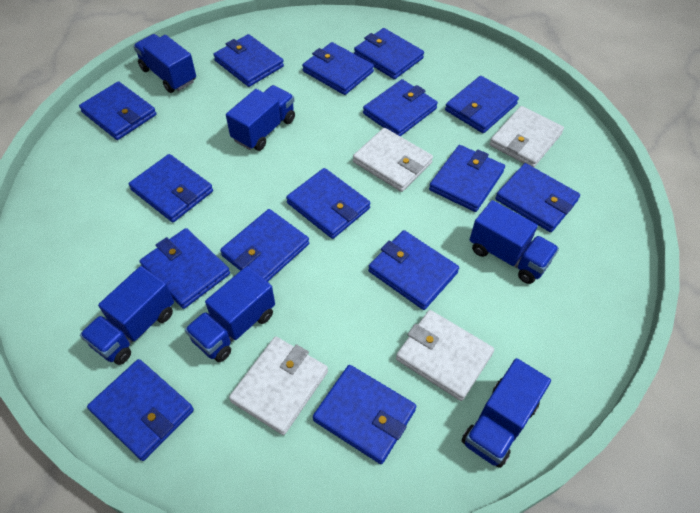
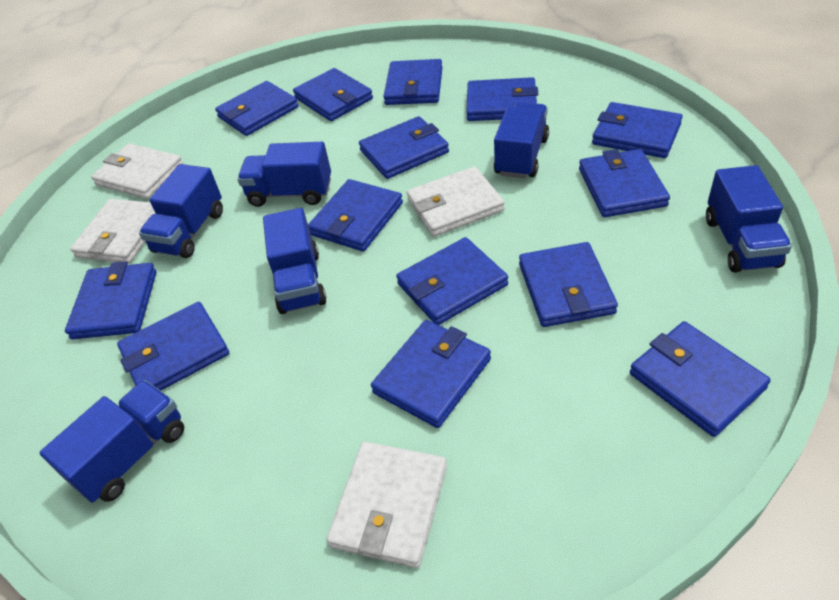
blue wallet: 15 -> 14

